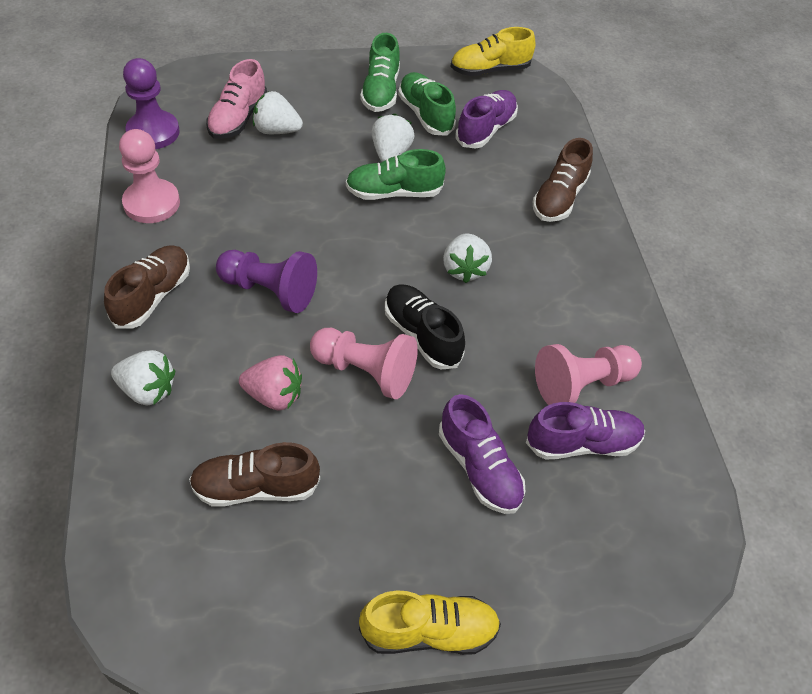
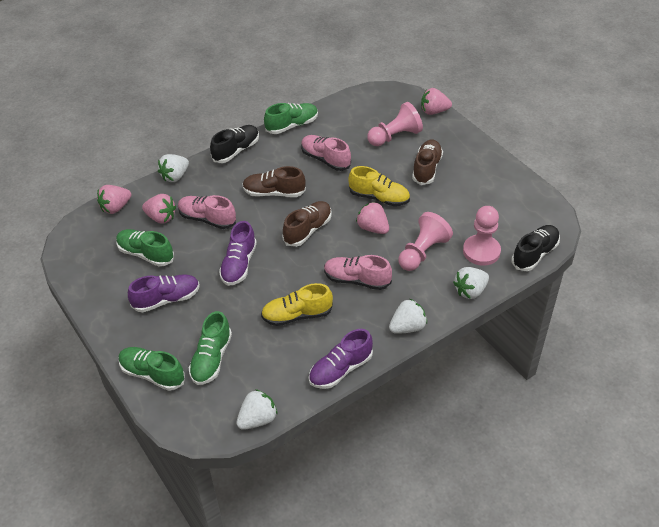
black shoe: 1 -> 2
green shoe: 3 -> 4
pink shoe: 1 -> 3
pink strawberry: 1 -> 4
purple pawn: 2 -> 0

